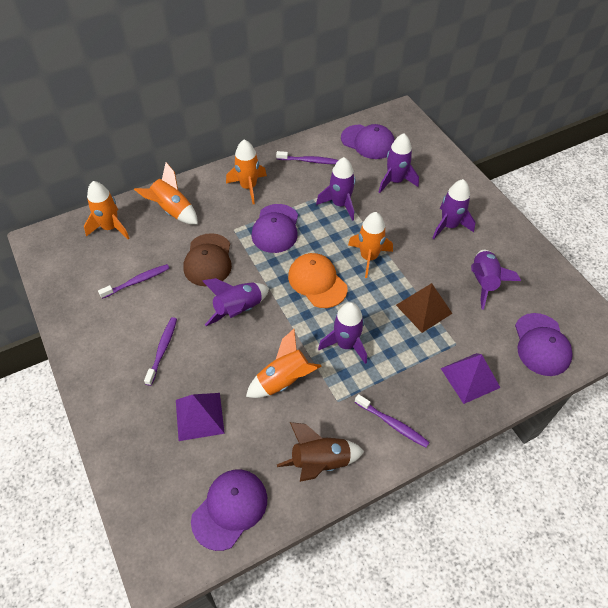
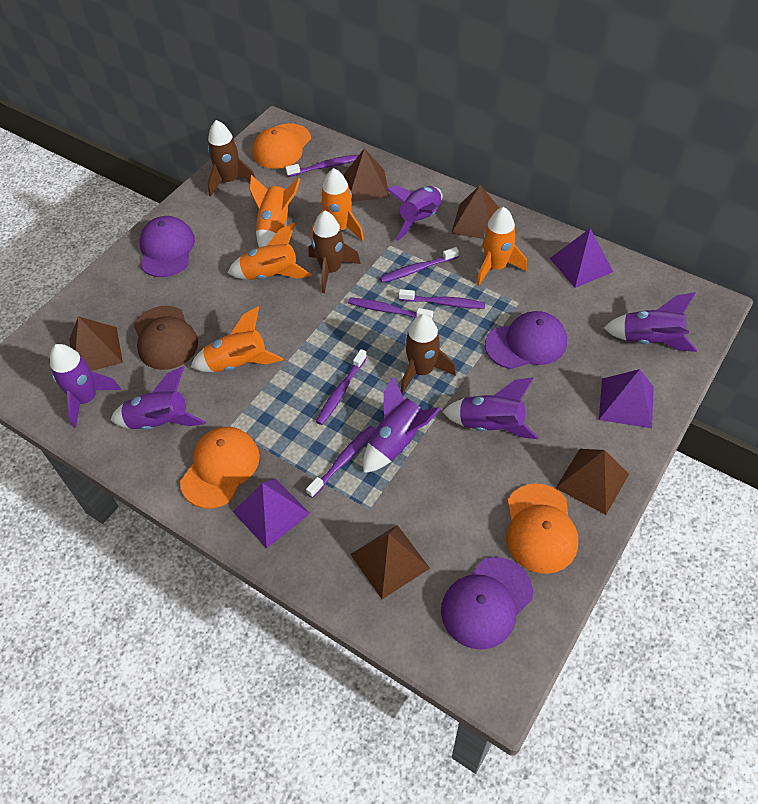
brown pyramid: 1 -> 5
brown rocket: 1 -> 3
orange cap: 1 -> 3
purple cap: 4 -> 3
purple pyramid: 2 -> 3
purple toothbrush: 4 -> 6

